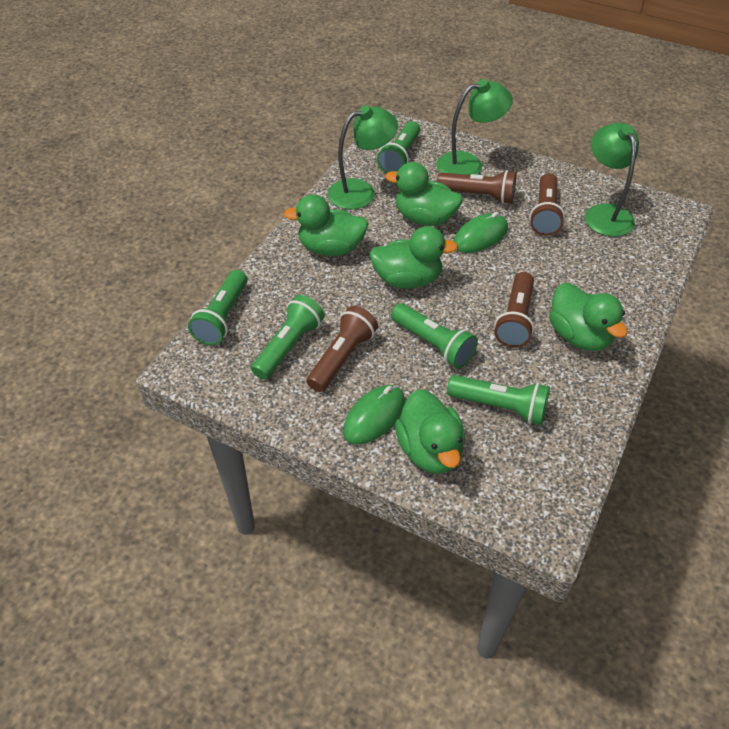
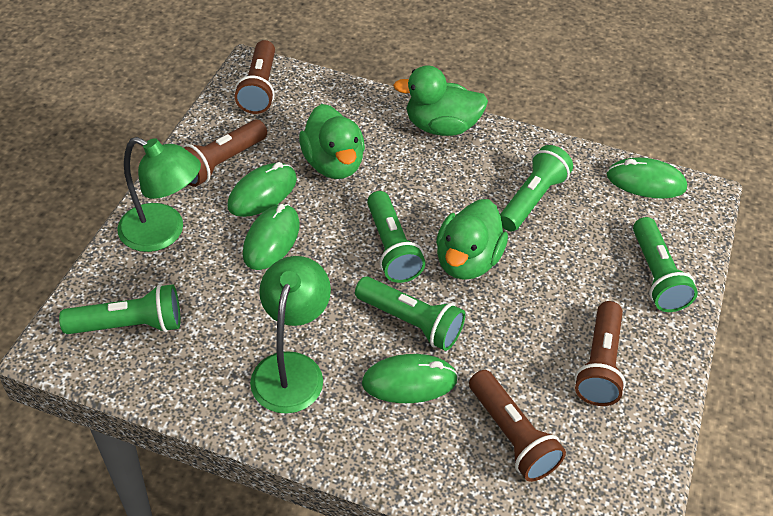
green duck: 5 -> 3
green lamp: 3 -> 2
green mouse: 2 -> 4

